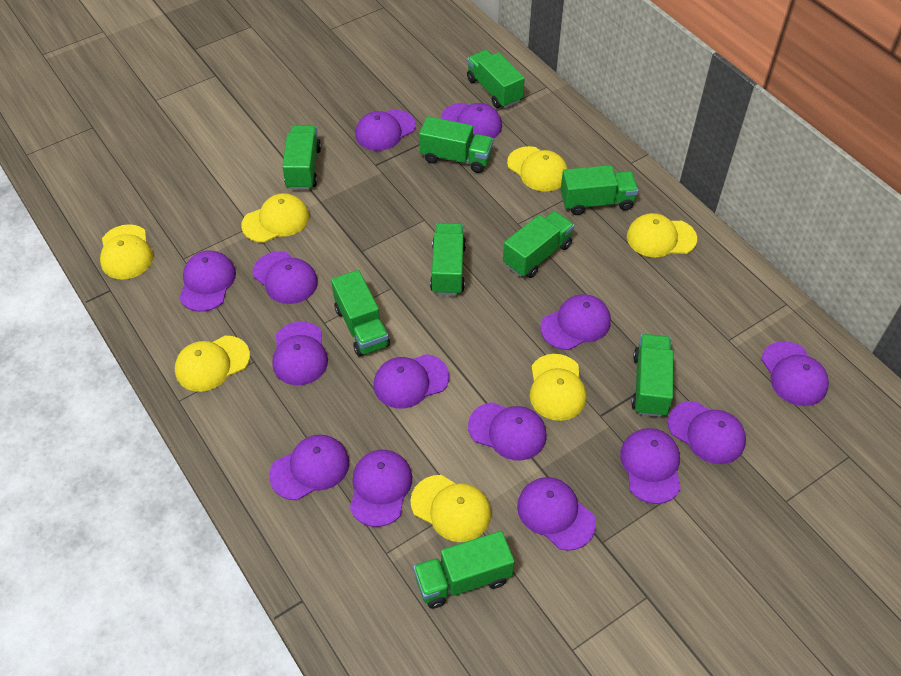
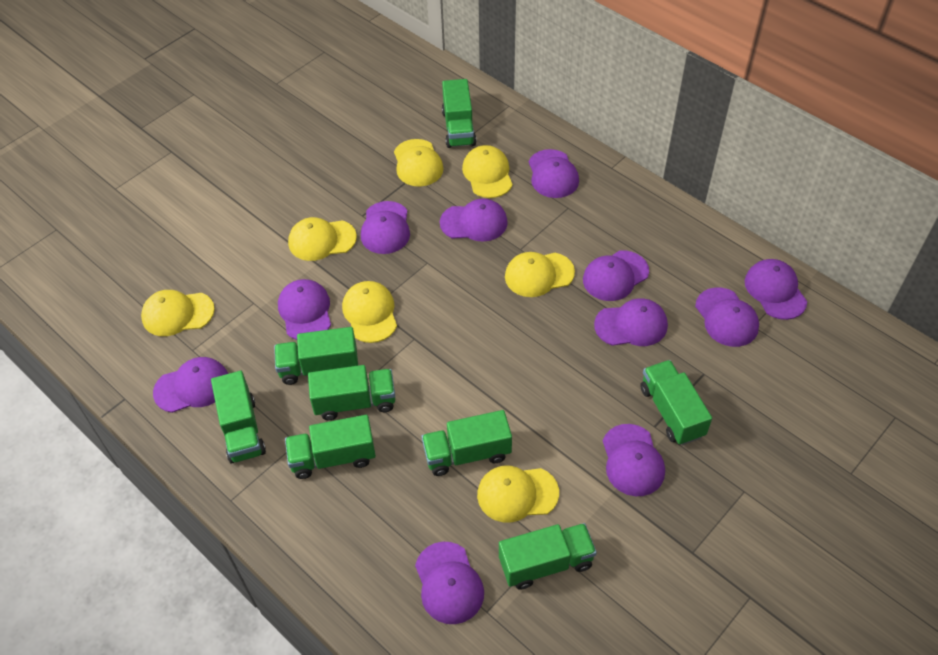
green truck: 9 -> 8
purple cap: 14 -> 11

